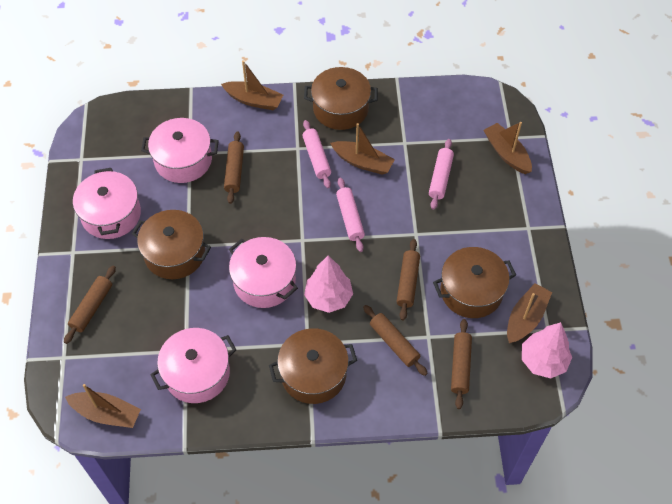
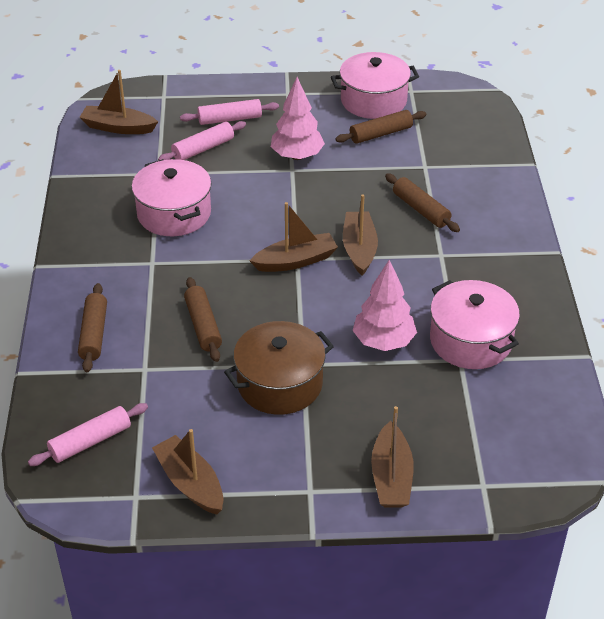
brown pot: 4 -> 1
brown rolling pin: 5 -> 4
pink pot: 4 -> 3

